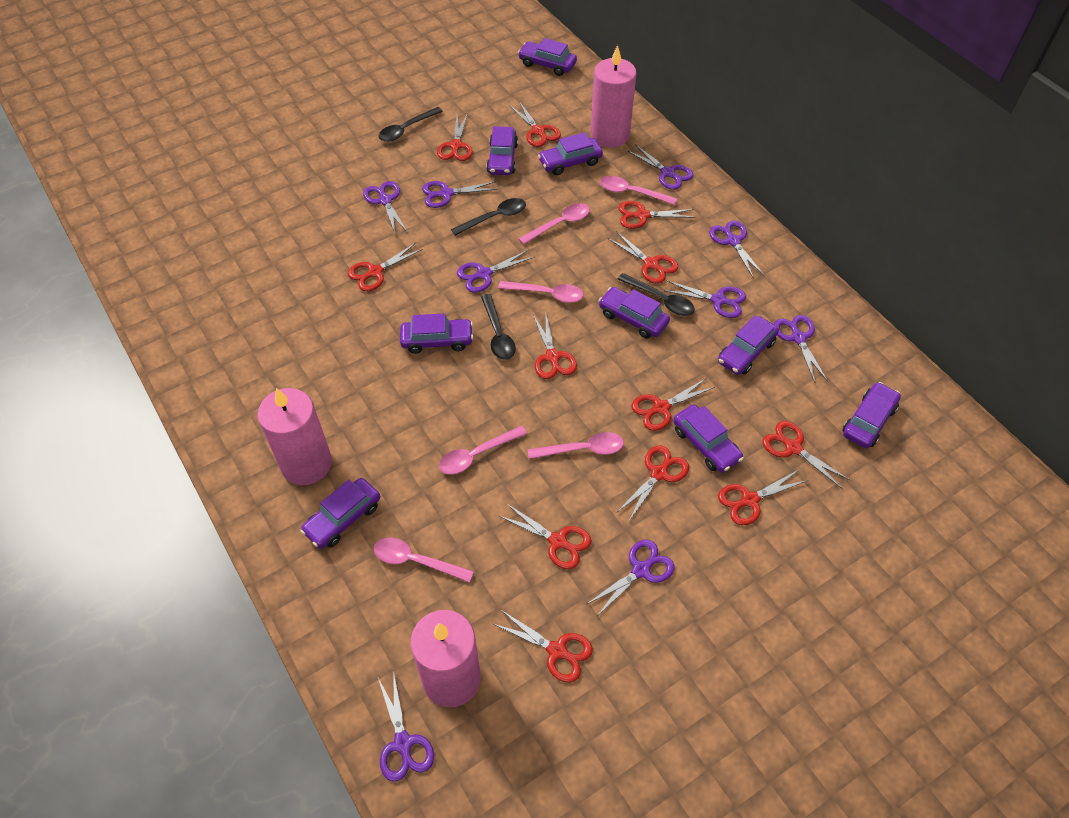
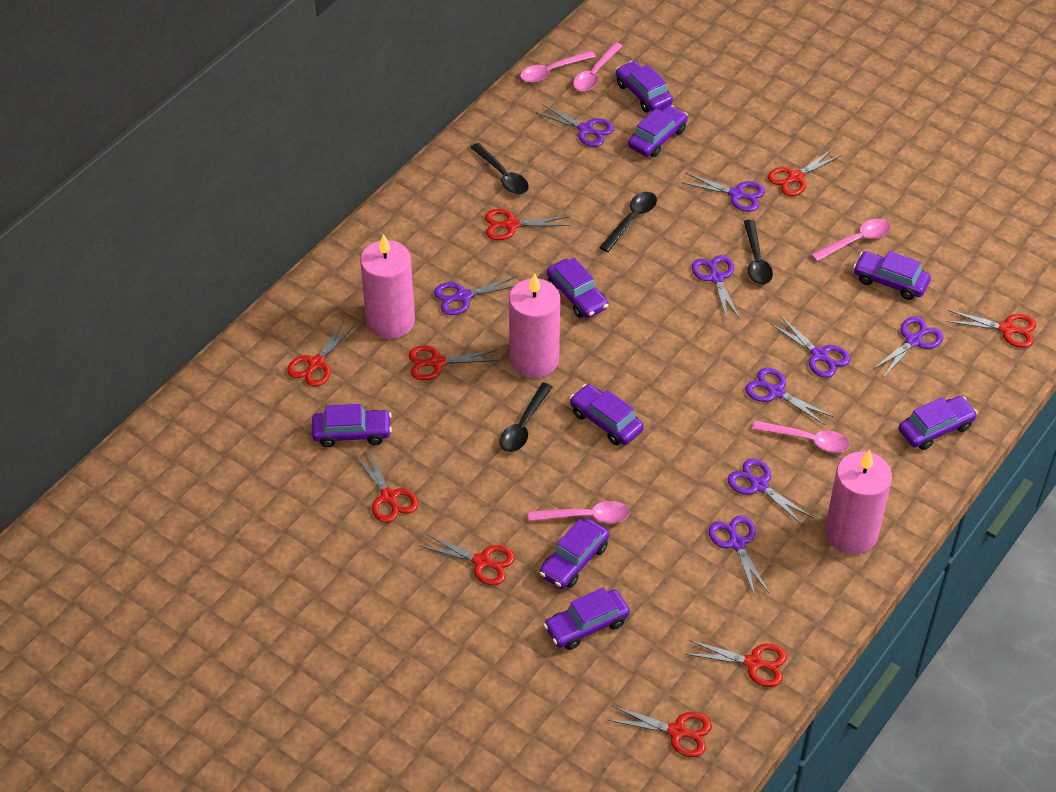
pink spoon: 6 -> 5
red scissors: 12 -> 9

